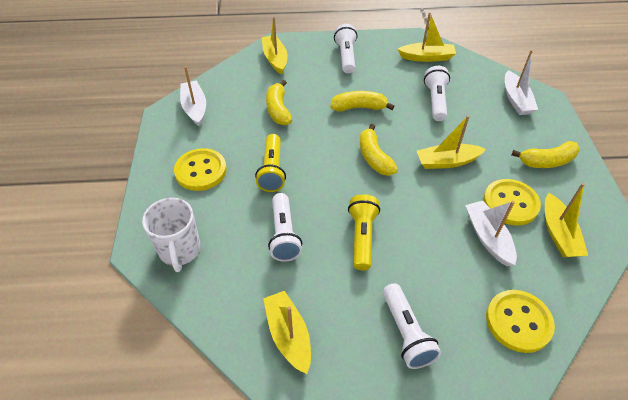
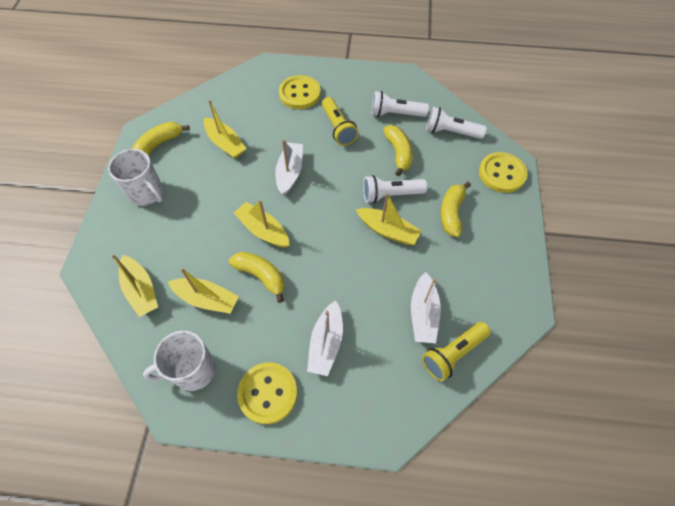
white flashlight: 4 -> 3
white mug: 1 -> 2

